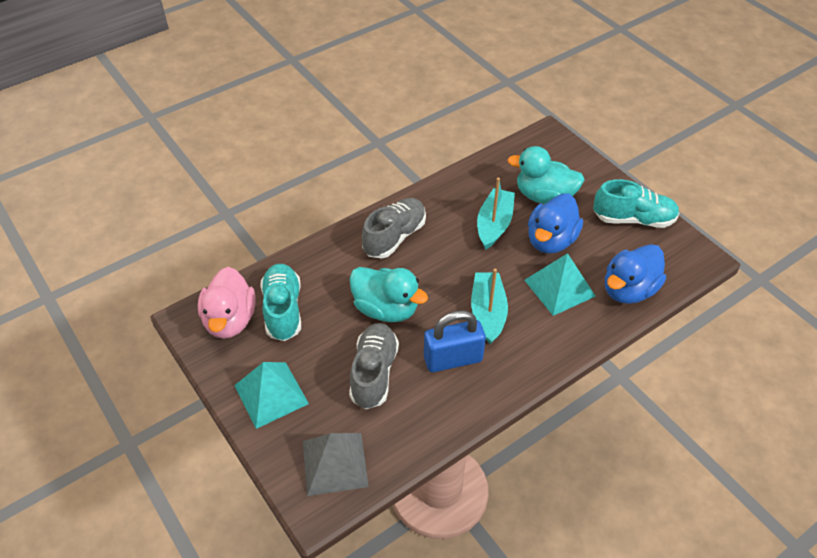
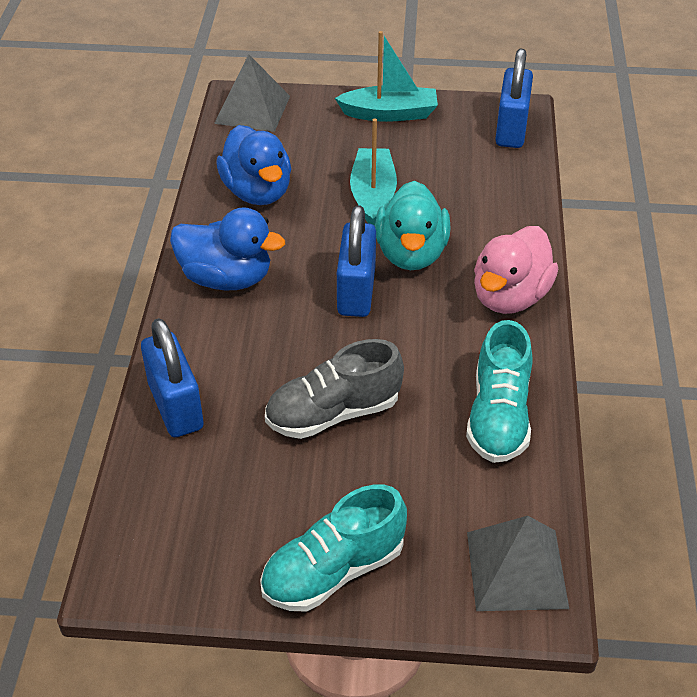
blue padlock: 1 -> 3
grey pyramid: 1 -> 2
grey shoe: 2 -> 1
turquoise duck: 2 -> 1
turquoise pyramid: 2 -> 0

